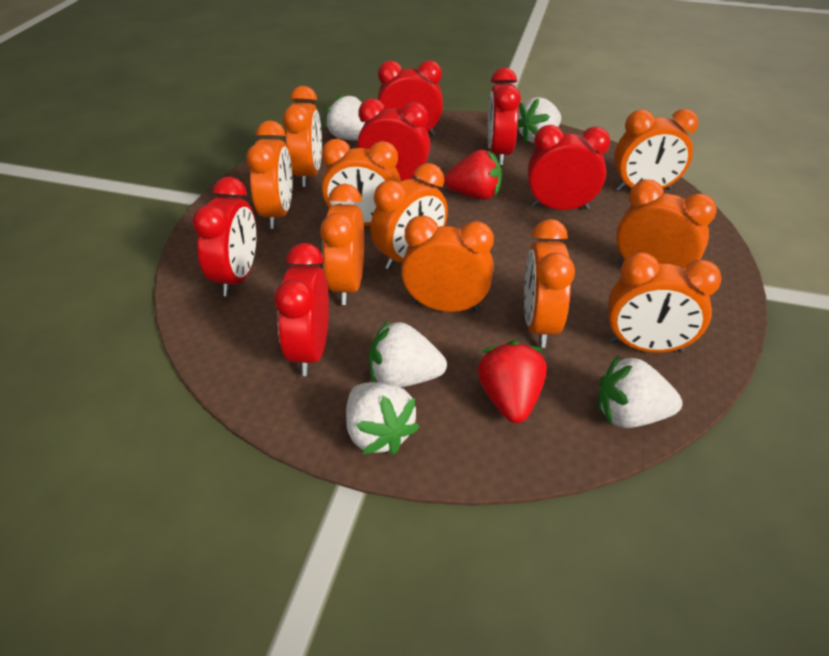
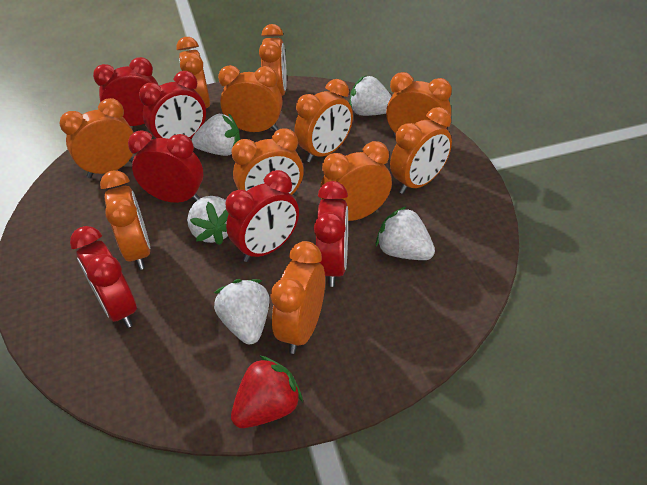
orange clock: 10 -> 11
red strawberry: 2 -> 1

